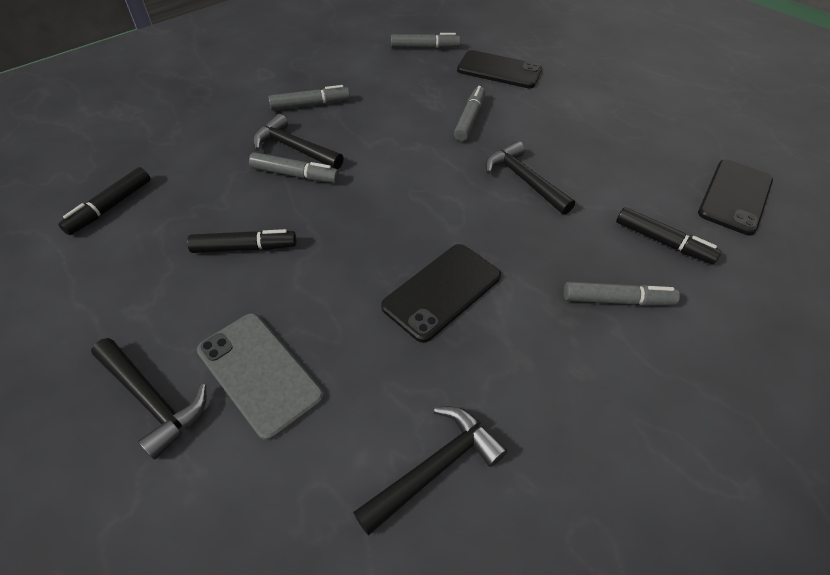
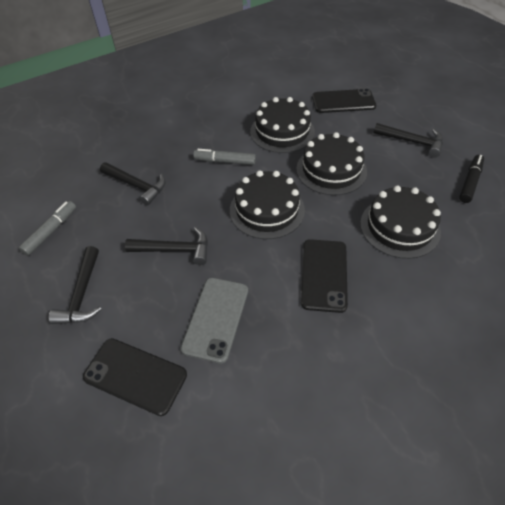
black cake: 0 -> 4
black marker: 3 -> 1
grey marker: 5 -> 2

